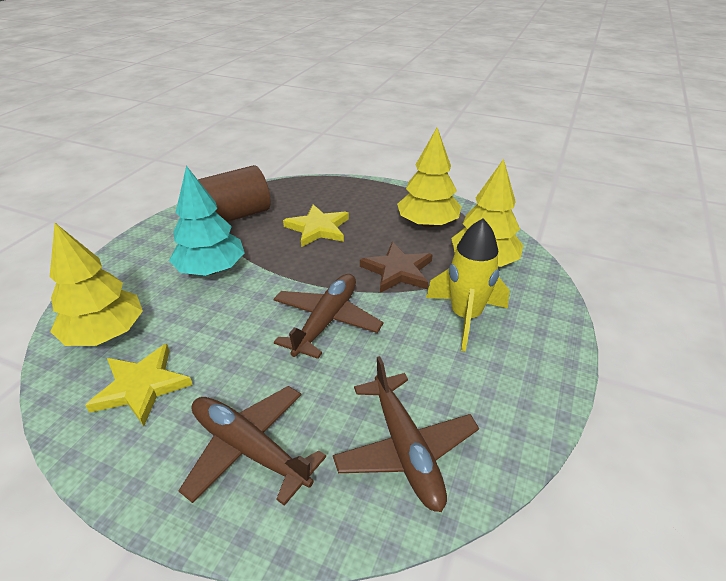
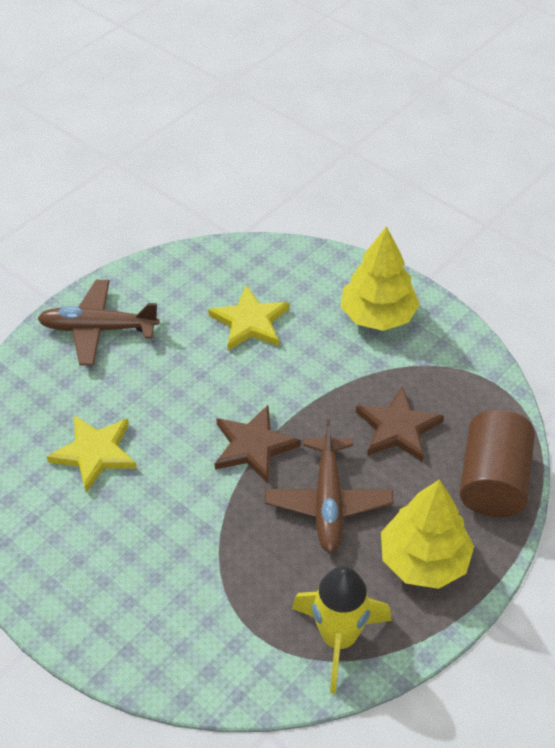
brown plane: 3 -> 2
brown star: 1 -> 2
turquoise tree: 1 -> 0
yellow tree: 3 -> 2

